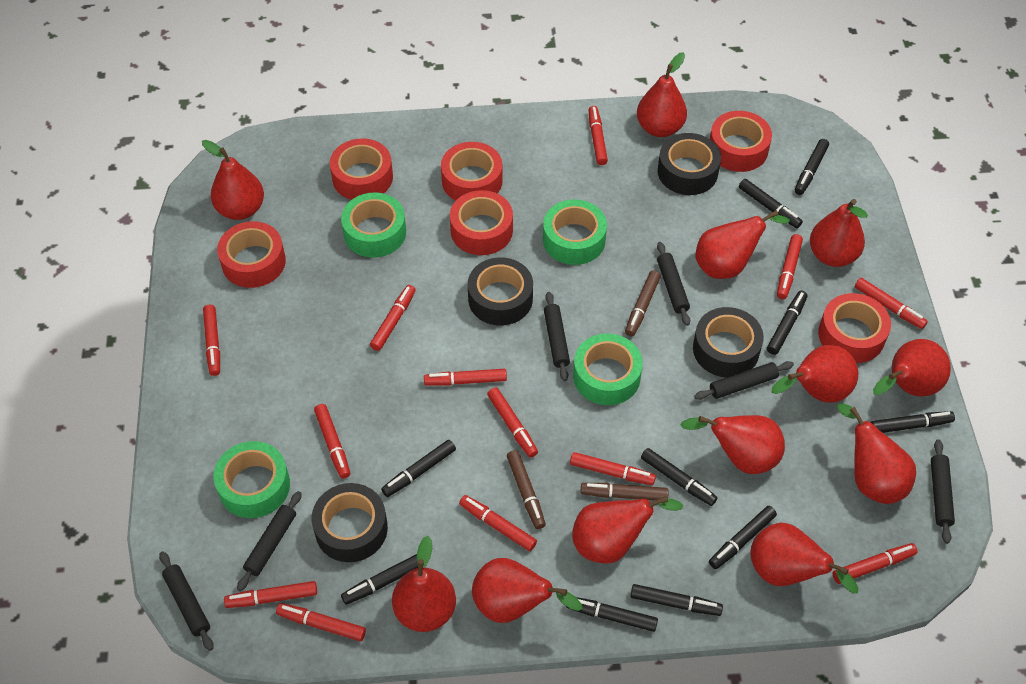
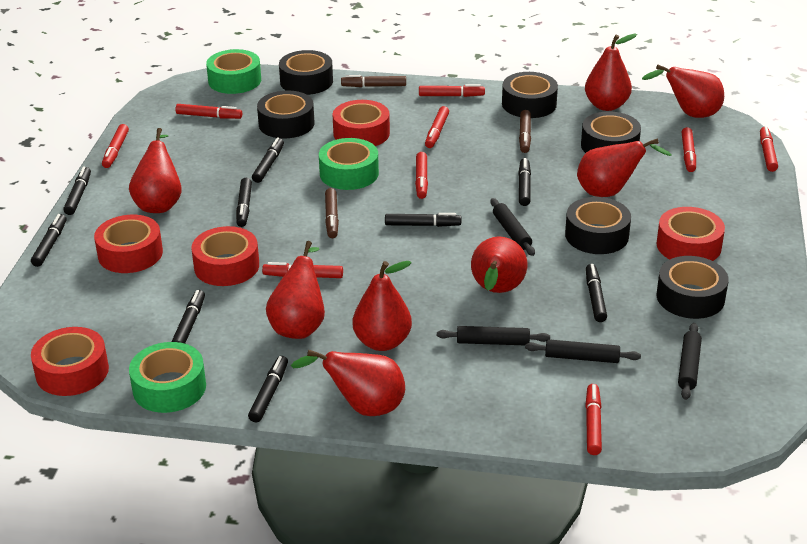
black marker: 10 -> 9
black rolling pin: 6 -> 4
black tape: 4 -> 6
green tape: 4 -> 3
red marker: 13 -> 9
red pear: 12 -> 8
red tape: 6 -> 5

